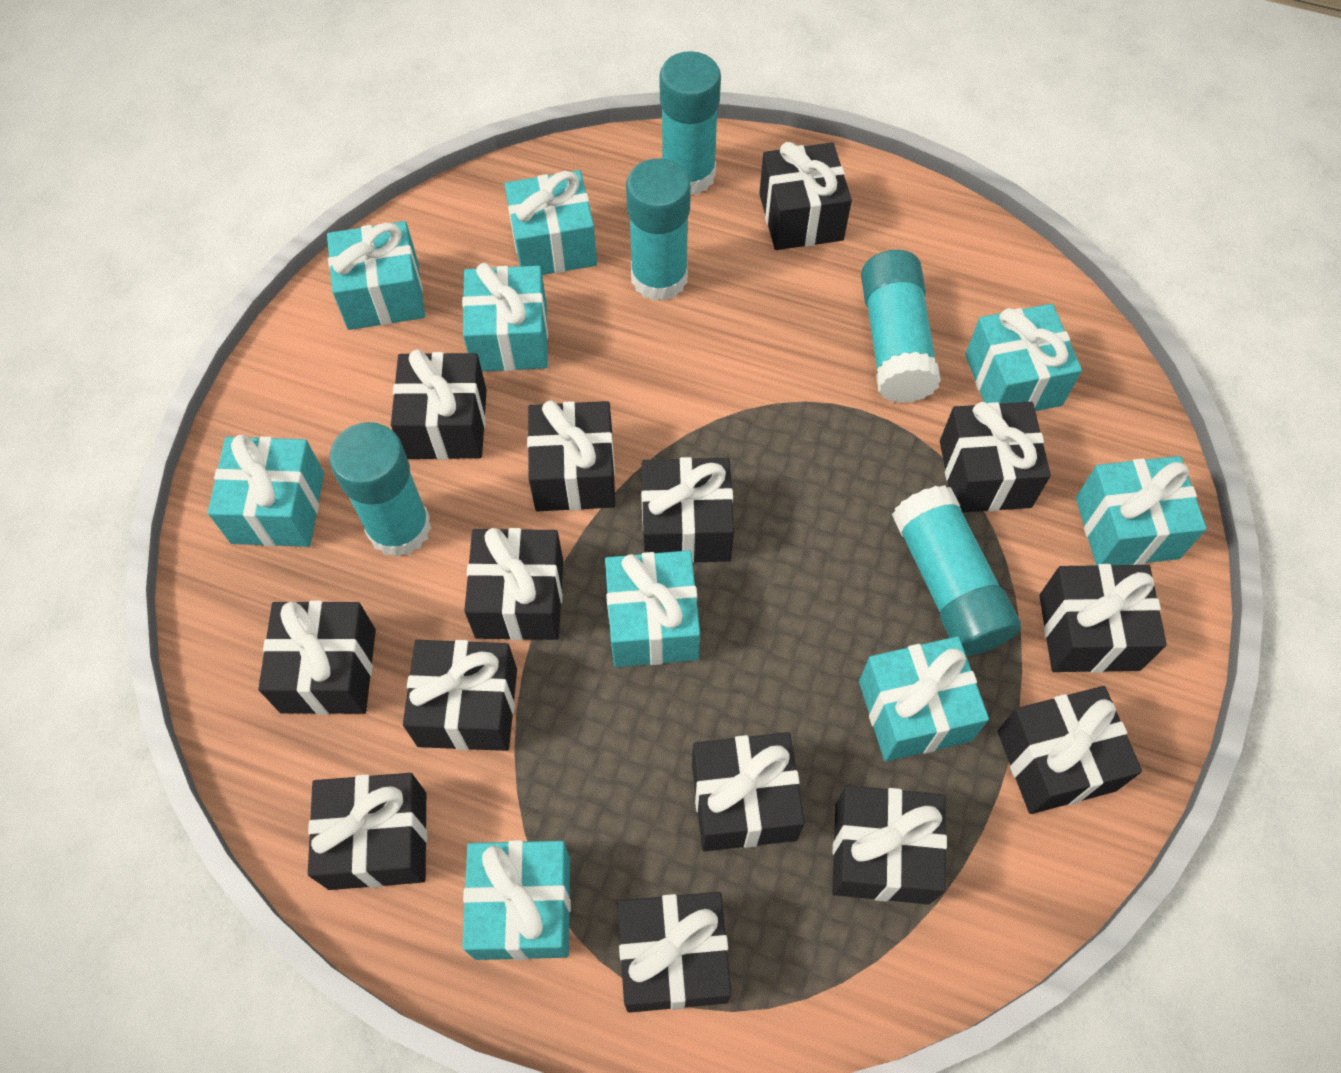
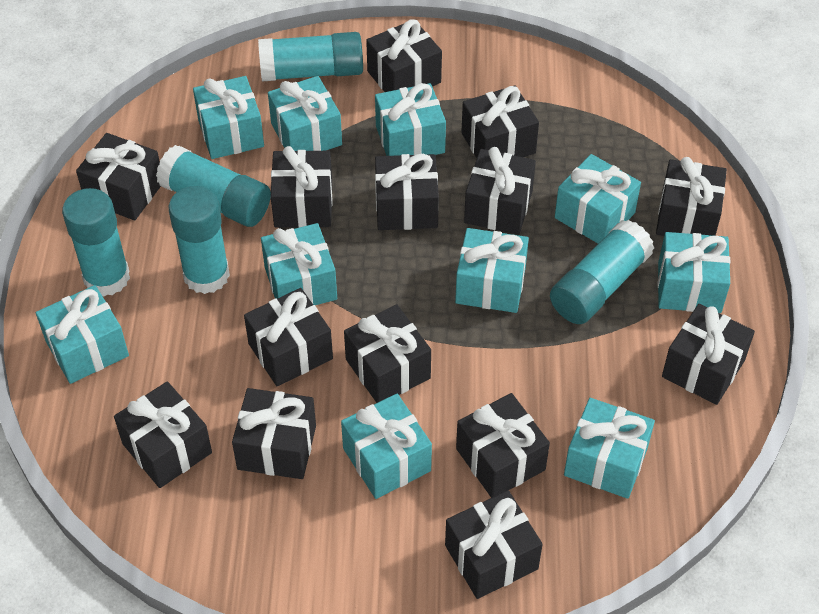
turquoise gift: 9 -> 10

